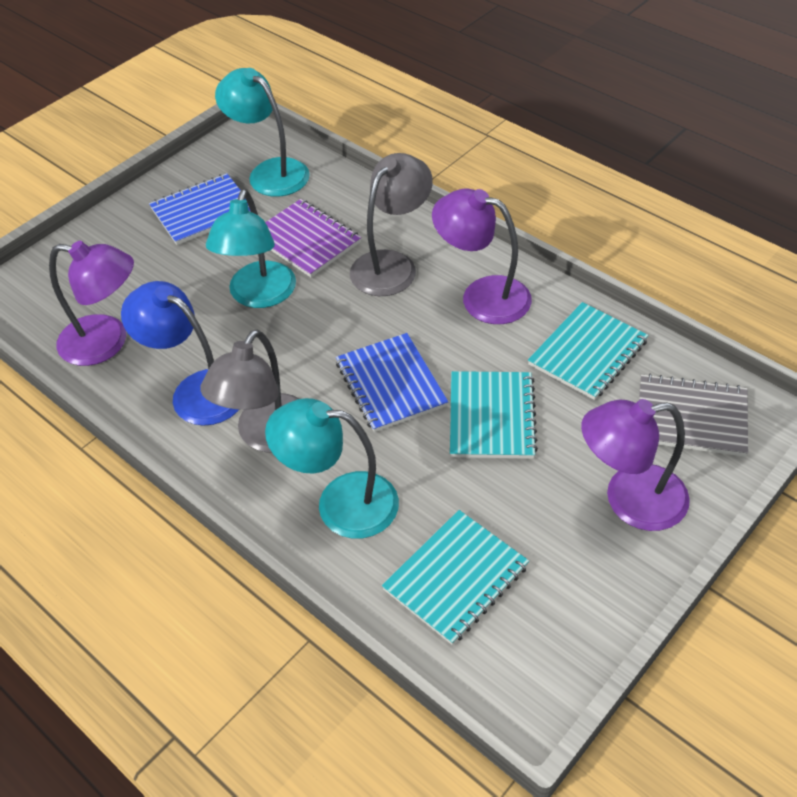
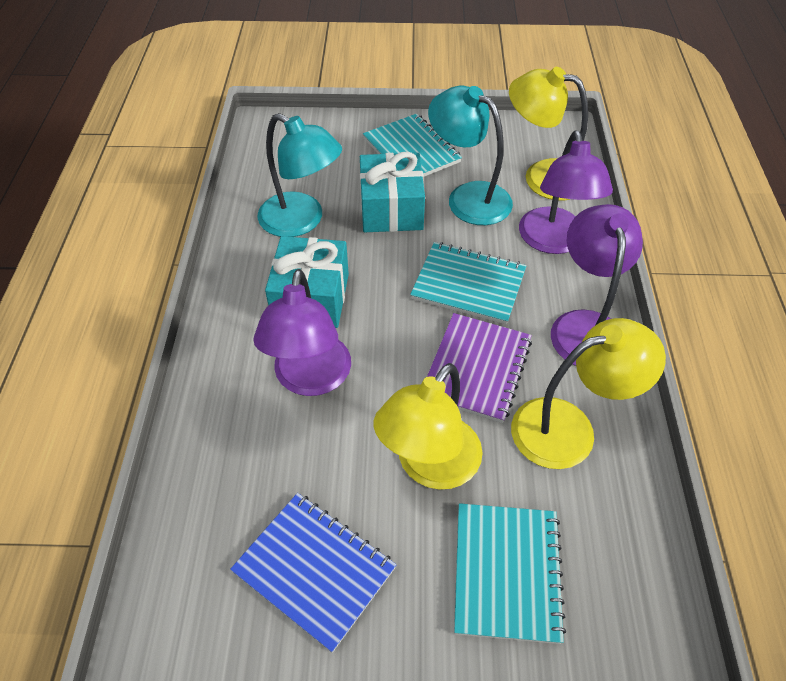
blue lamp: 1 -> 0
blue notebook: 2 -> 1
grey lamp: 2 -> 0
grey notebook: 1 -> 0
turquoise gift: 0 -> 2
turquoise lamp: 3 -> 2
yellow lamp: 0 -> 3

